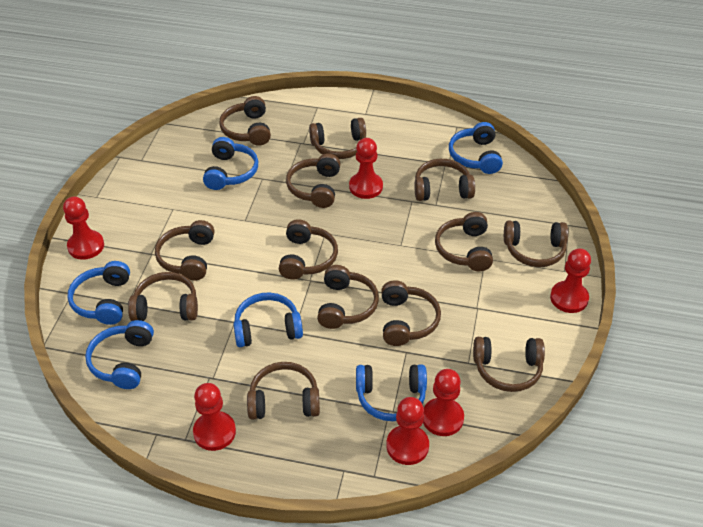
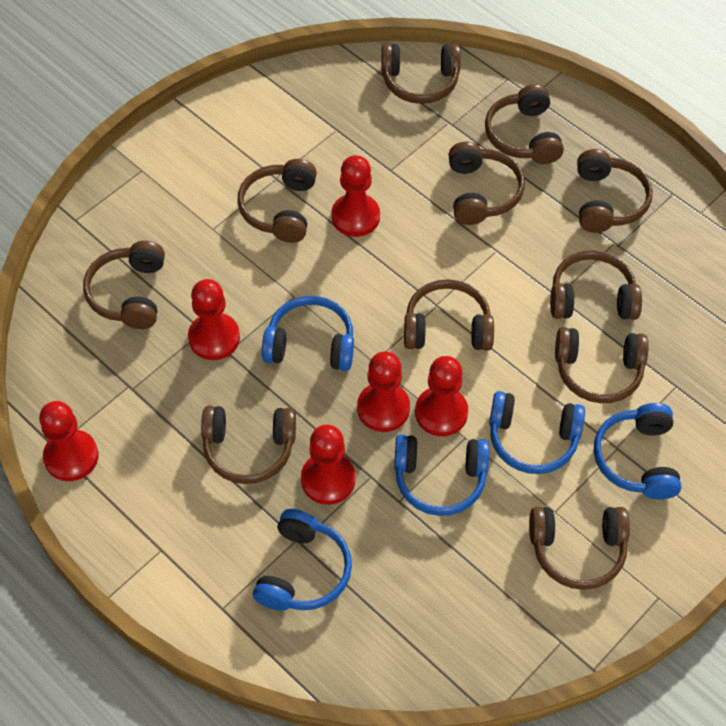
blue headphones: 6 -> 5
brown headphones: 13 -> 11

